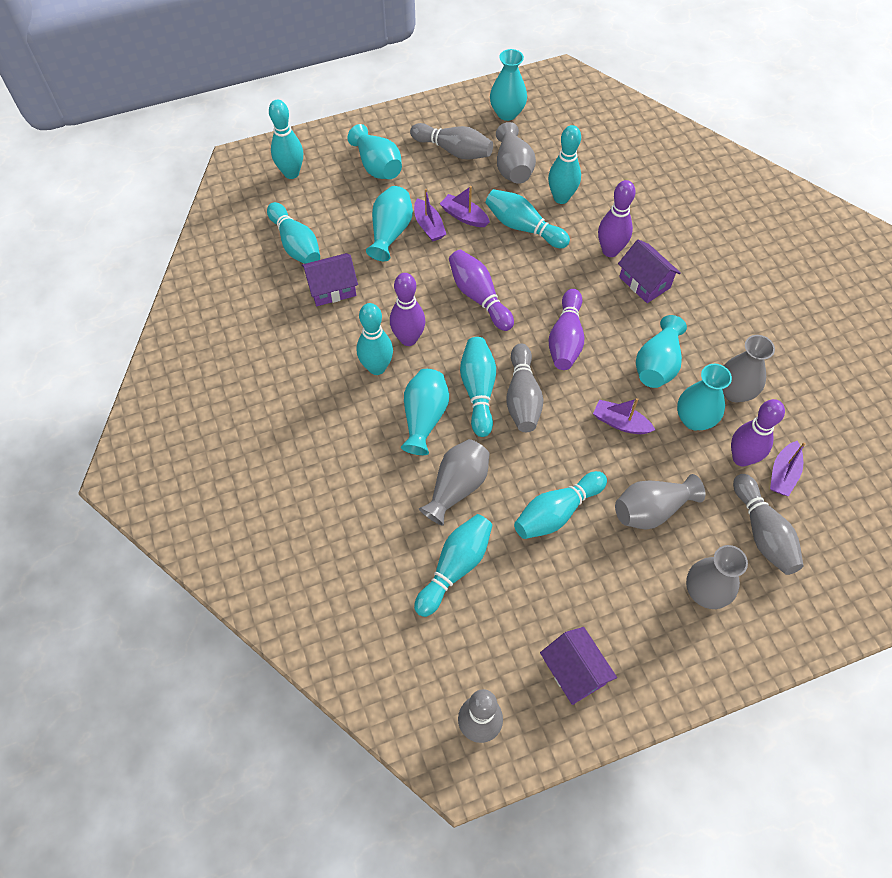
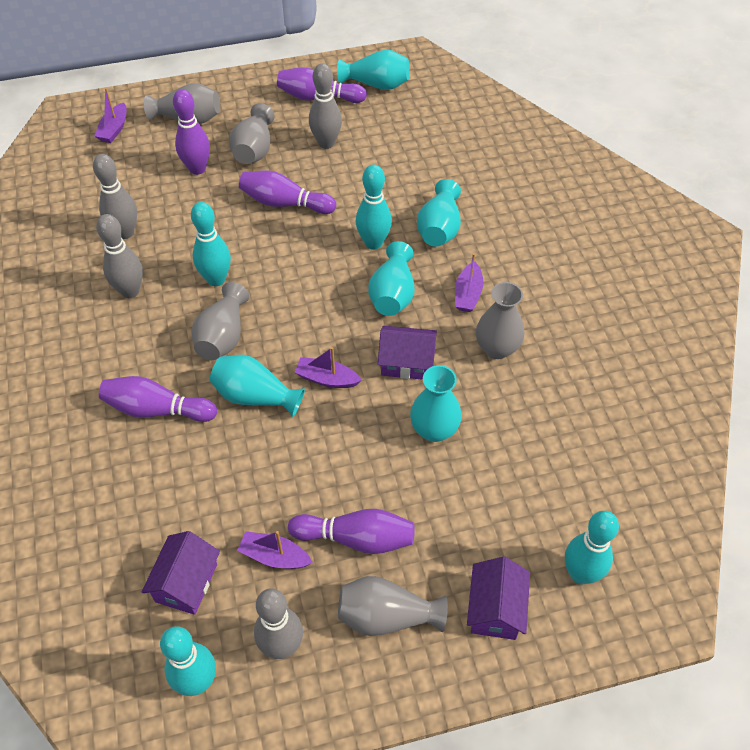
turquoise bowling pin: 8 -> 4
turquoise vase: 6 -> 5

